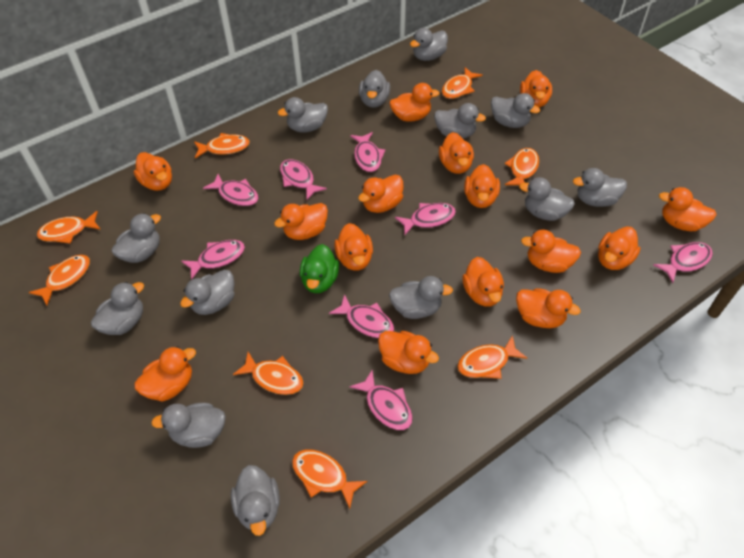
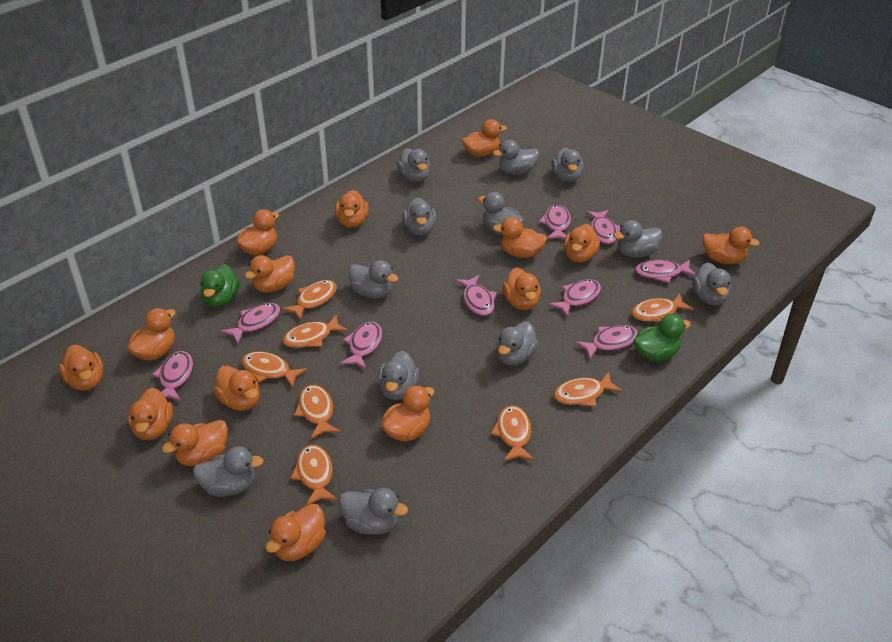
green duck: 1 -> 2
grey duck: 13 -> 12
pink fish: 8 -> 9

